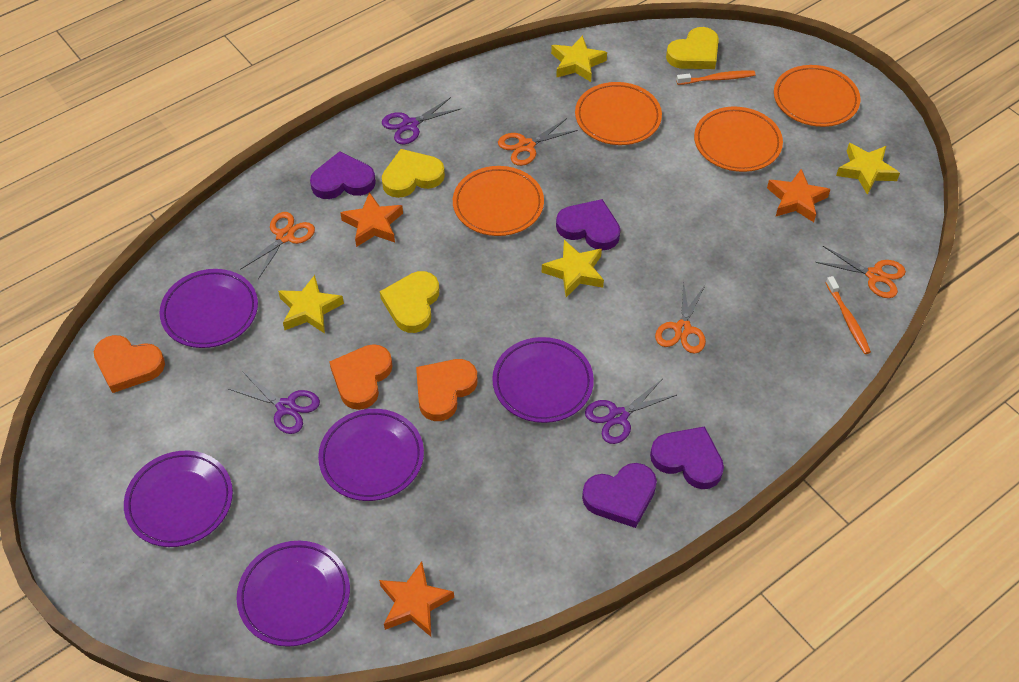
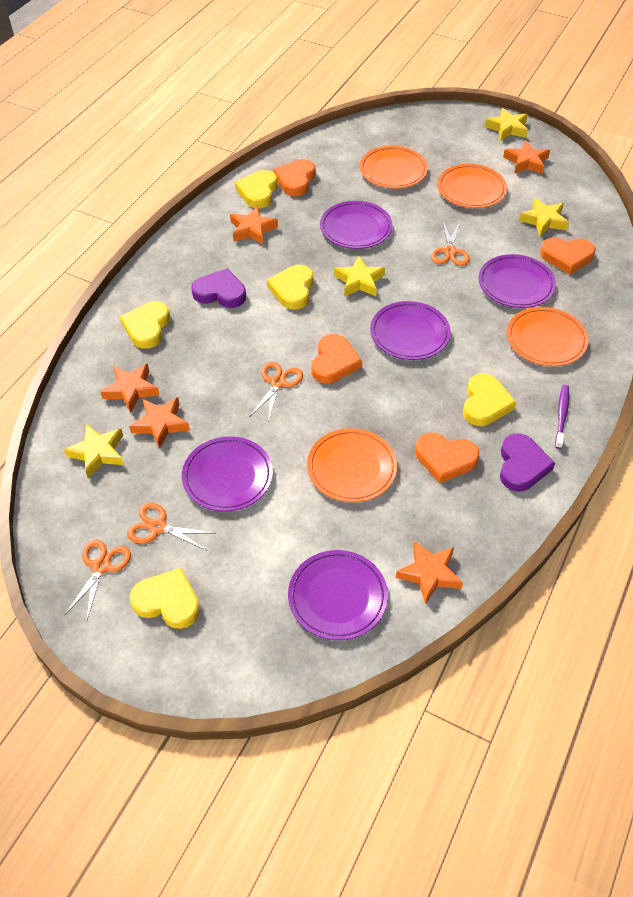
orange heart: 3 -> 4
orange star: 3 -> 5
orange toothbrush: 2 -> 0
purple heart: 4 -> 2
purple scissors: 3 -> 0
purple toothbrush: 0 -> 1
yellow heart: 3 -> 5

